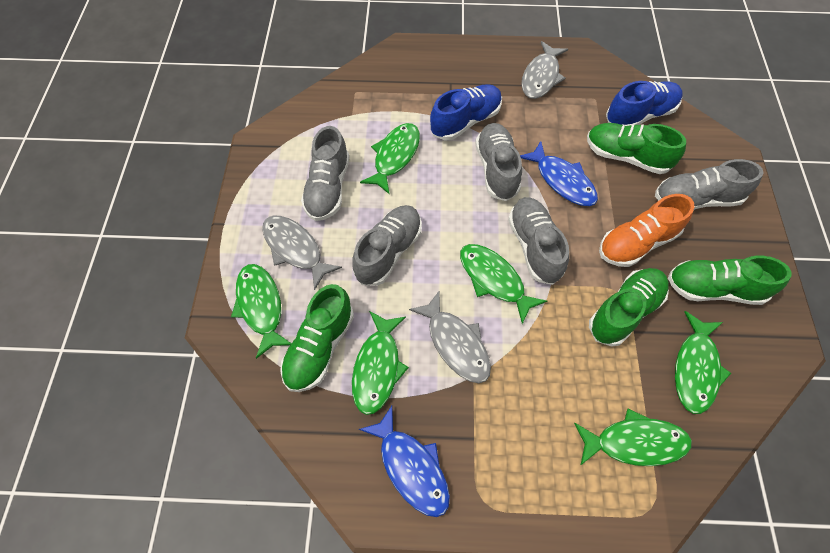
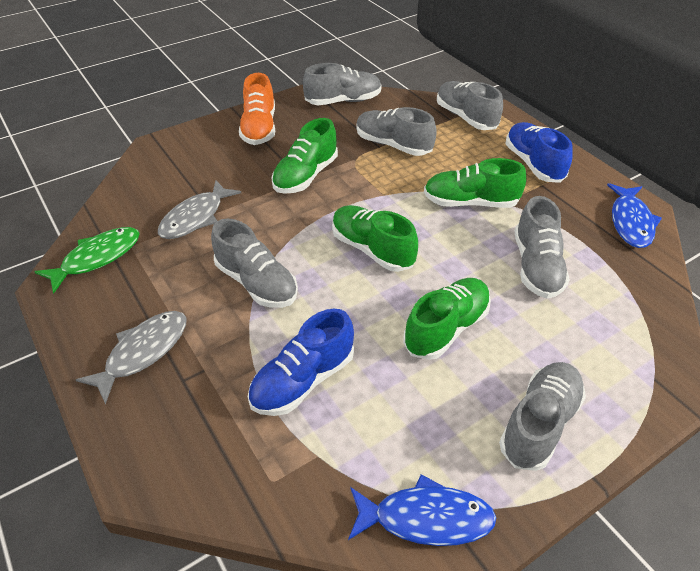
green fish: 6 -> 1
grey fish: 3 -> 2
grey shoe: 5 -> 6

